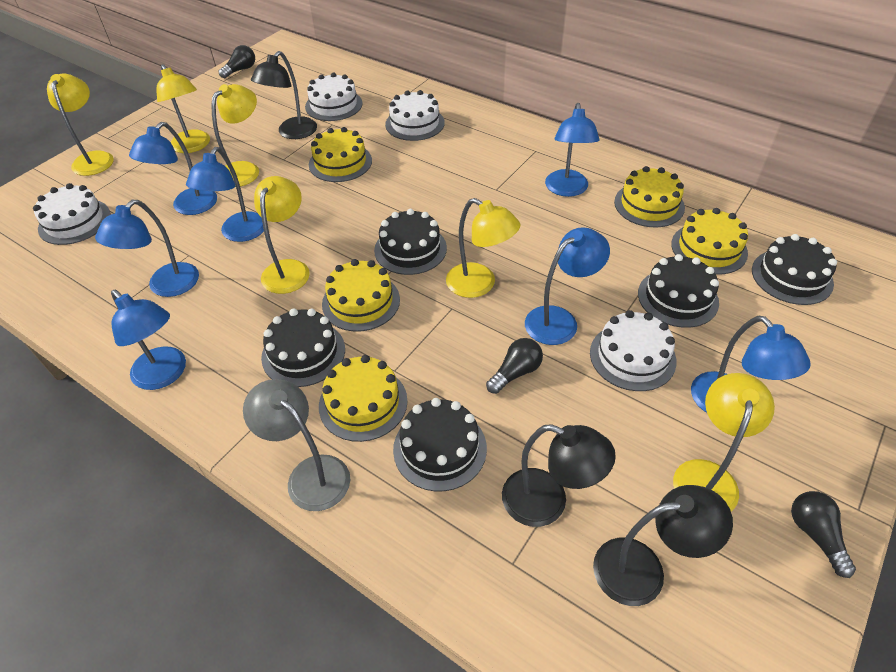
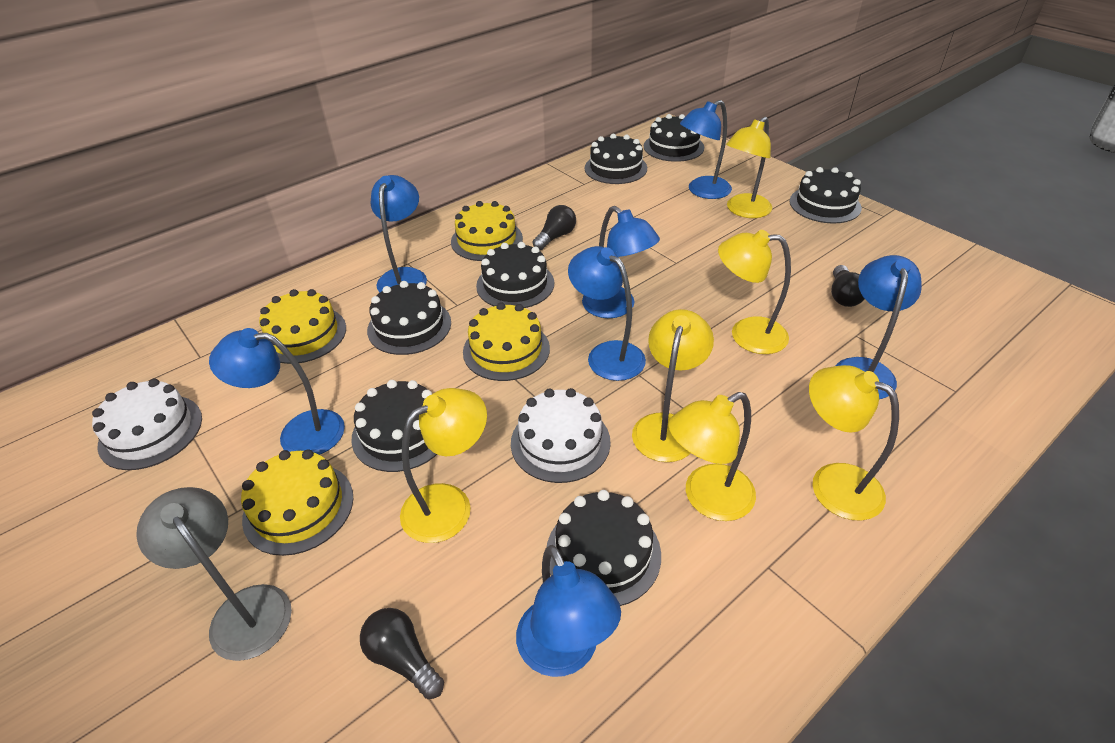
black cake: 5 -> 7
black lamp: 3 -> 0
white cake: 4 -> 2
yellow cake: 5 -> 4

